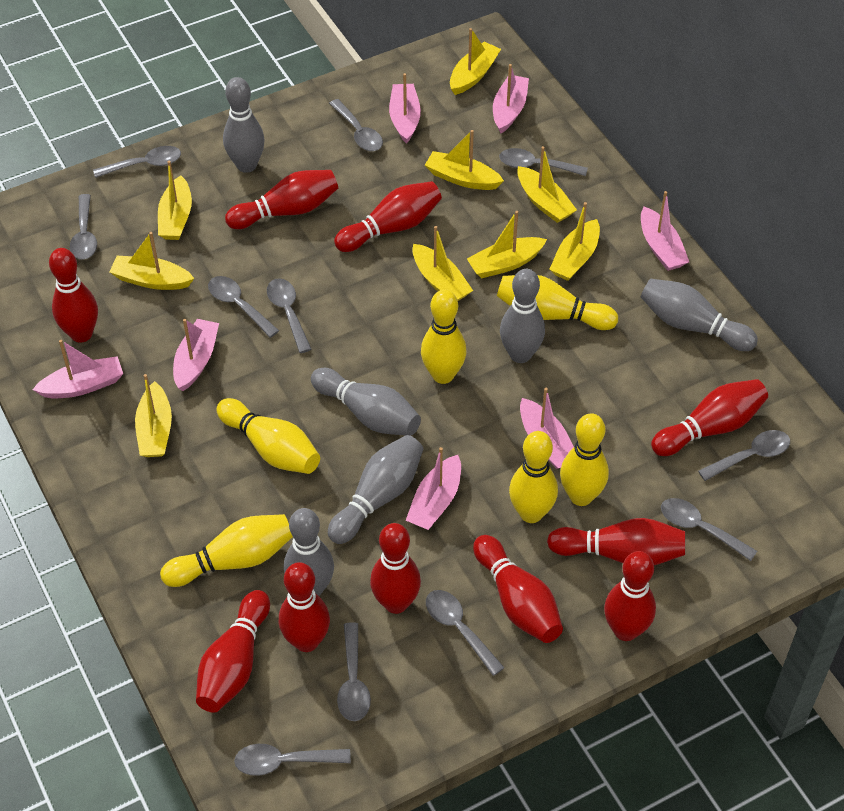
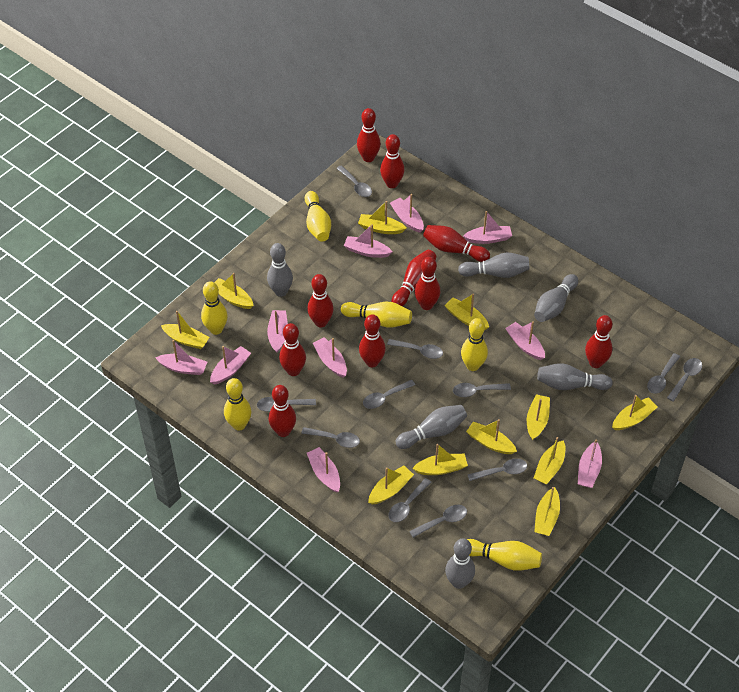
pink boat: 7 -> 10
yellow boat: 9 -> 11

